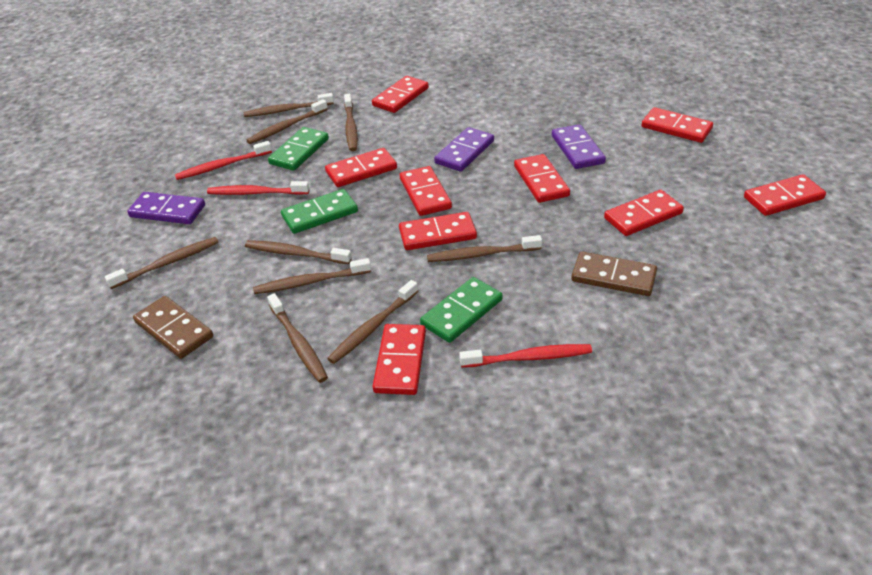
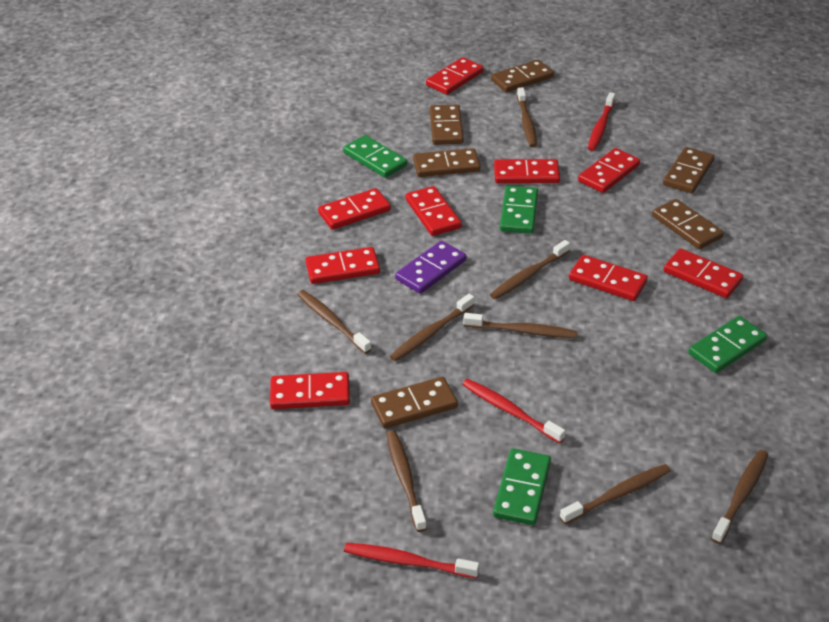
brown domino: 2 -> 6
brown toothbrush: 9 -> 8
green domino: 3 -> 4
purple domino: 3 -> 1

